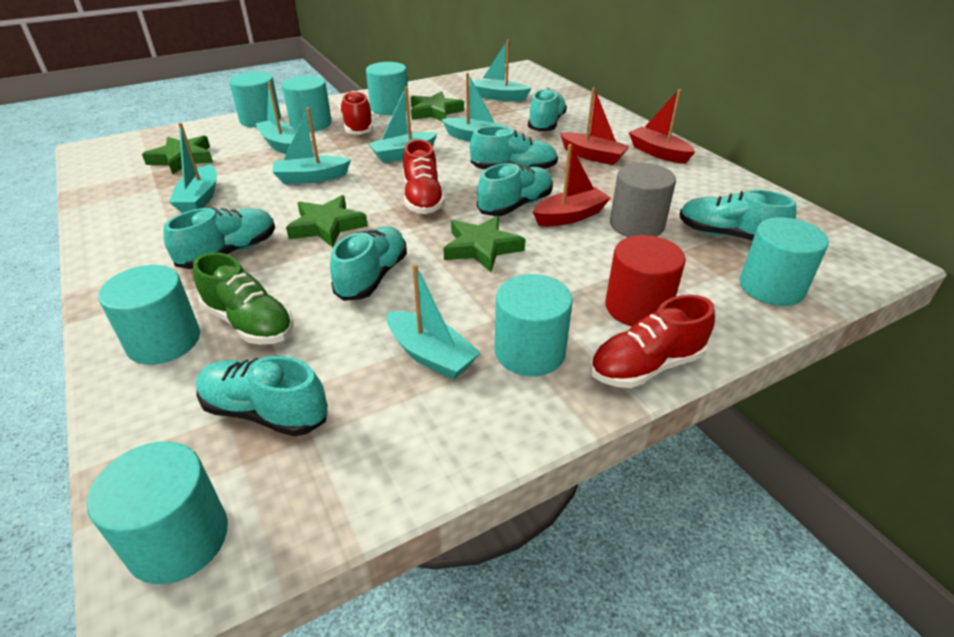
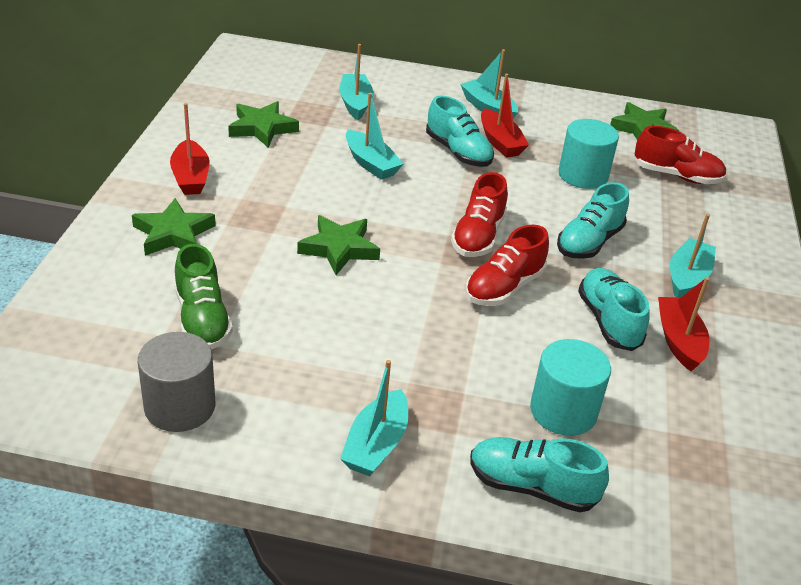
red cylinder: 1 -> 0
turquoise boat: 7 -> 5
turquoise cylinder: 7 -> 2
turquoise shoe: 7 -> 4

